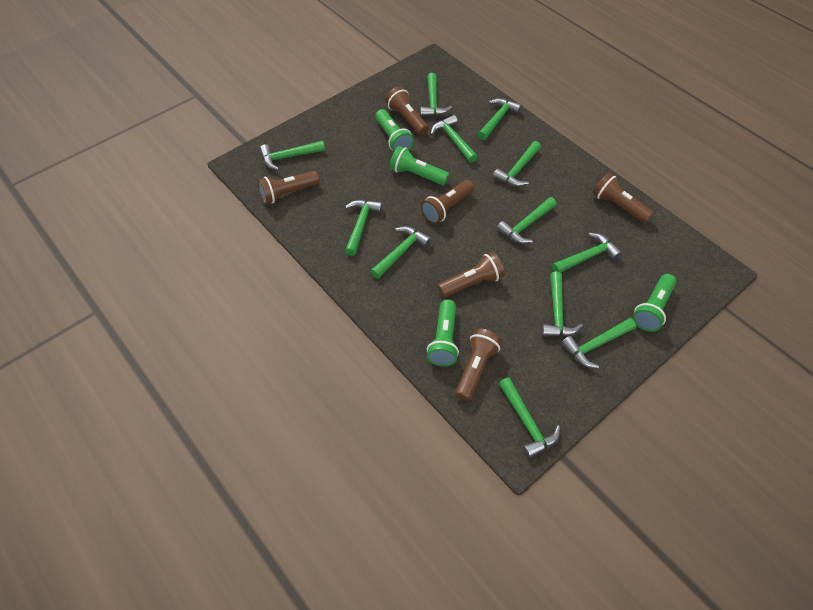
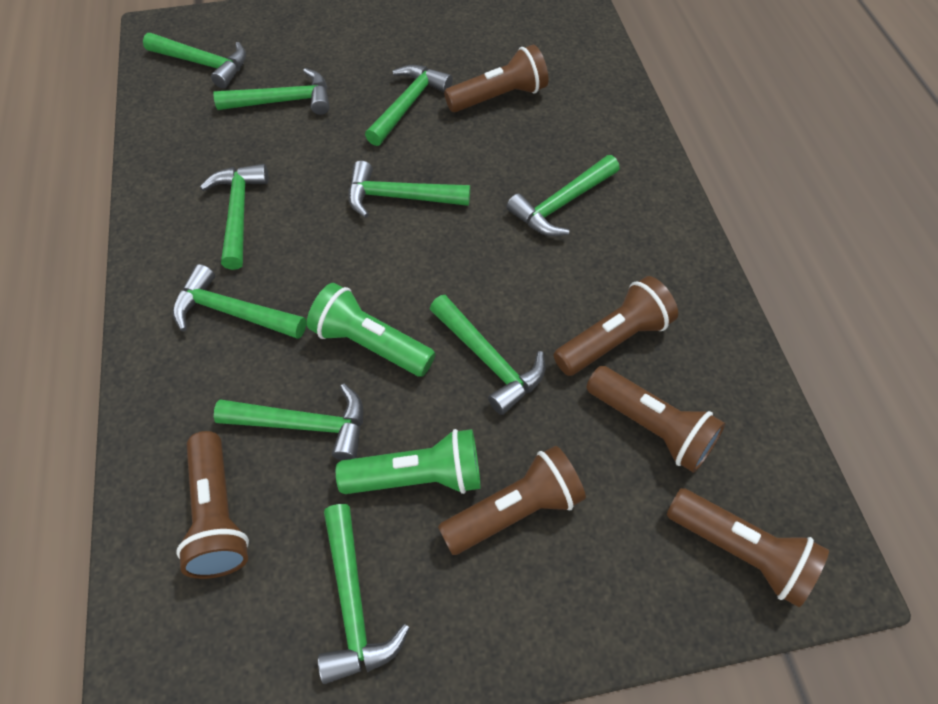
green flashlight: 4 -> 2
green hammer: 12 -> 10

